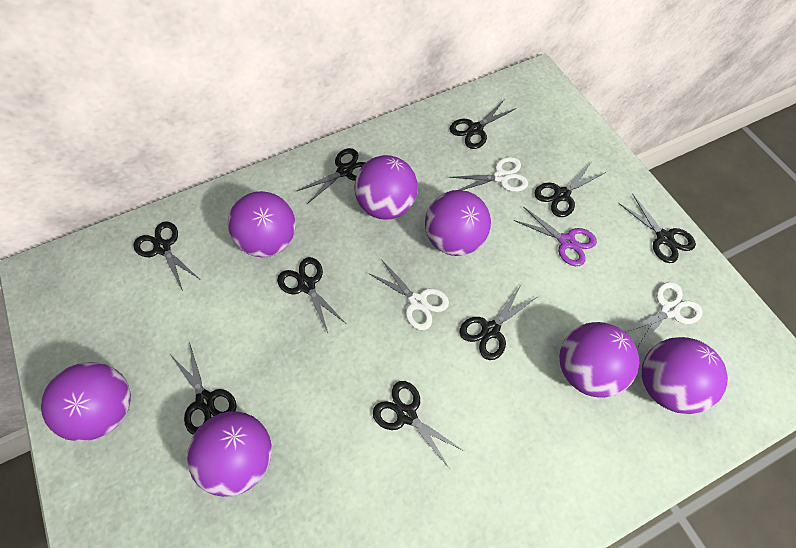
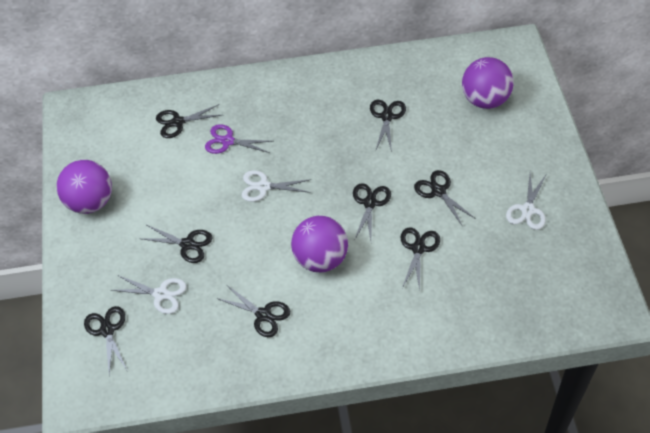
black scissors: 9 -> 8
purple ball: 7 -> 3

